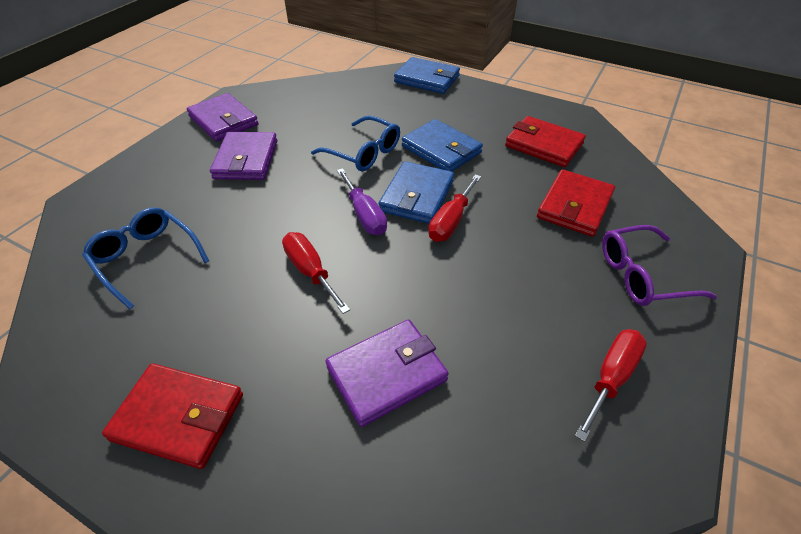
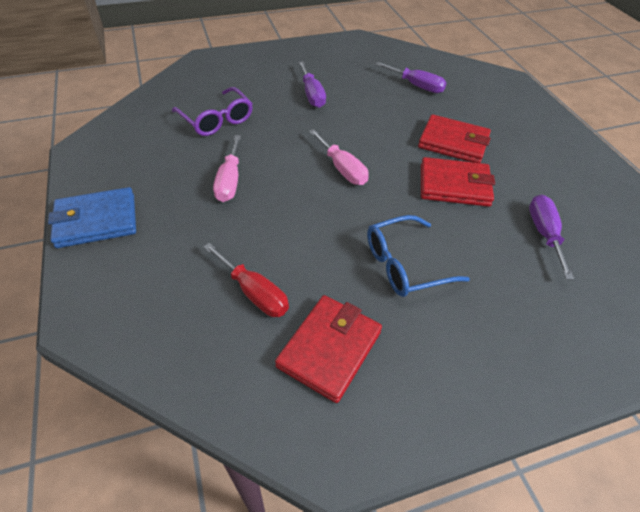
blue glasses: 2 -> 1
blue wallet: 3 -> 1
pink screwdriver: 0 -> 2
purple screwdriver: 1 -> 3
purple wallet: 3 -> 0
red screwdriver: 3 -> 1

